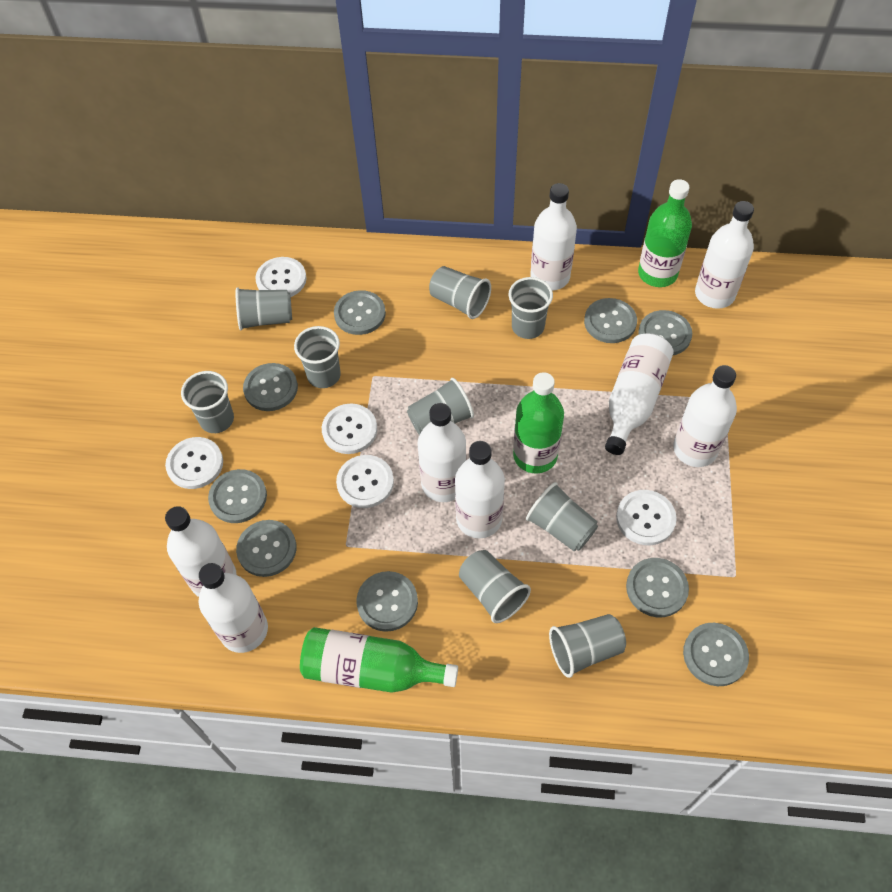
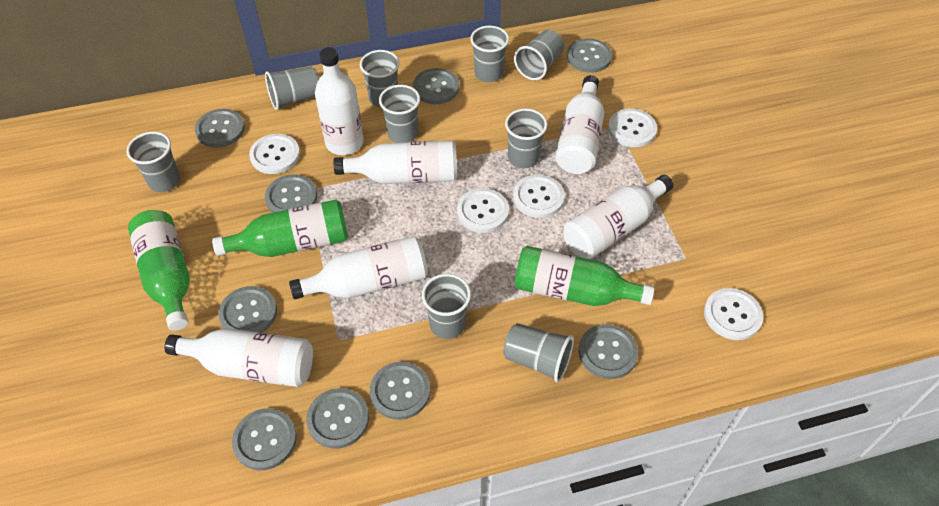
white bottle: 8 -> 6

